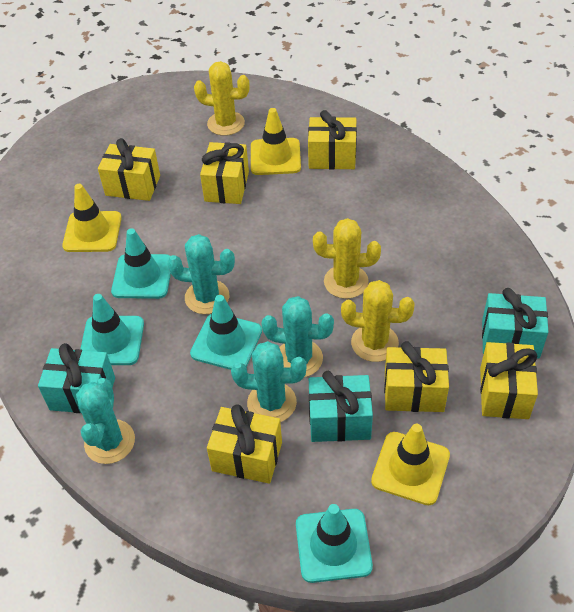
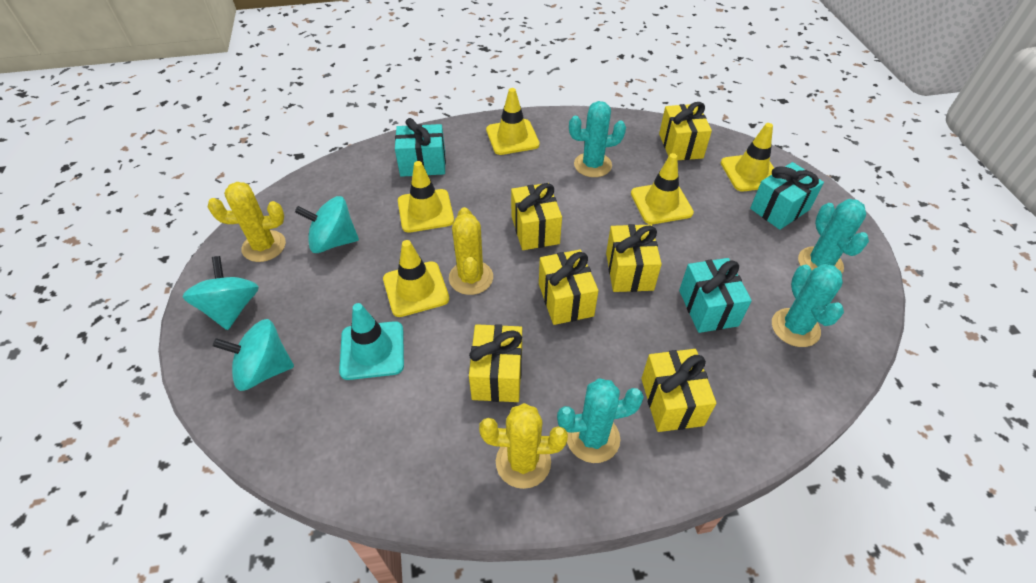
turquoise spinning top: 0 -> 3
turquoise traffic cone: 4 -> 1
yellow traffic cone: 3 -> 5

